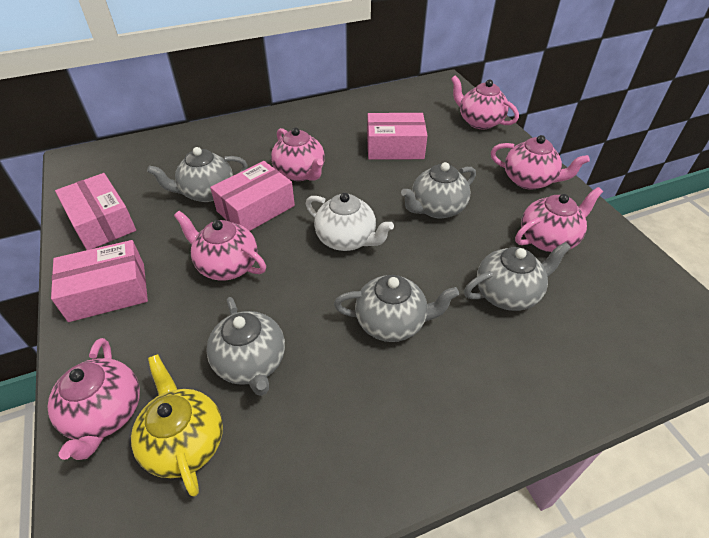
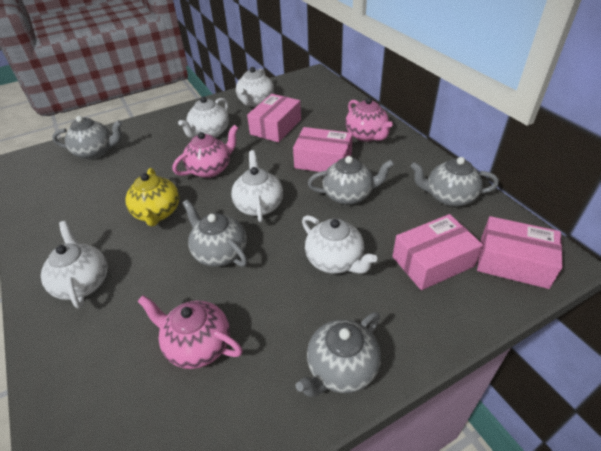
pink teapot: 6 -> 3
white teapot: 1 -> 5

